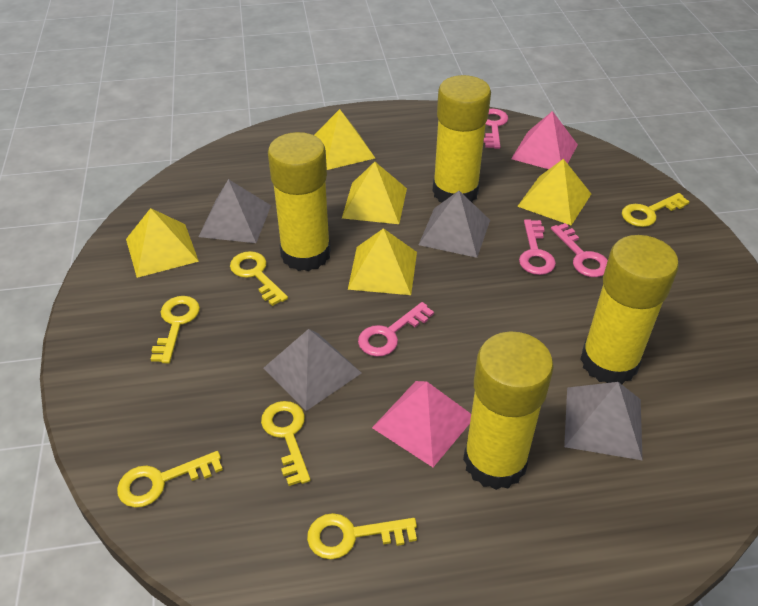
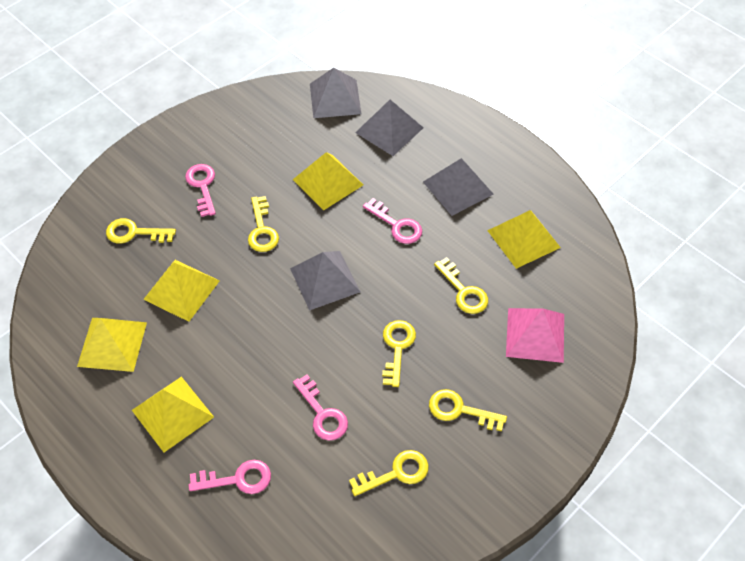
pink pyramid: 2 -> 1
yellow glue stick: 4 -> 0

